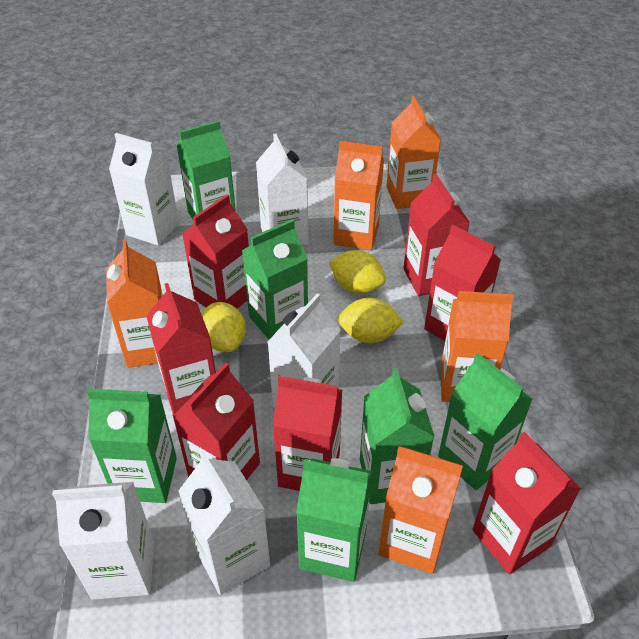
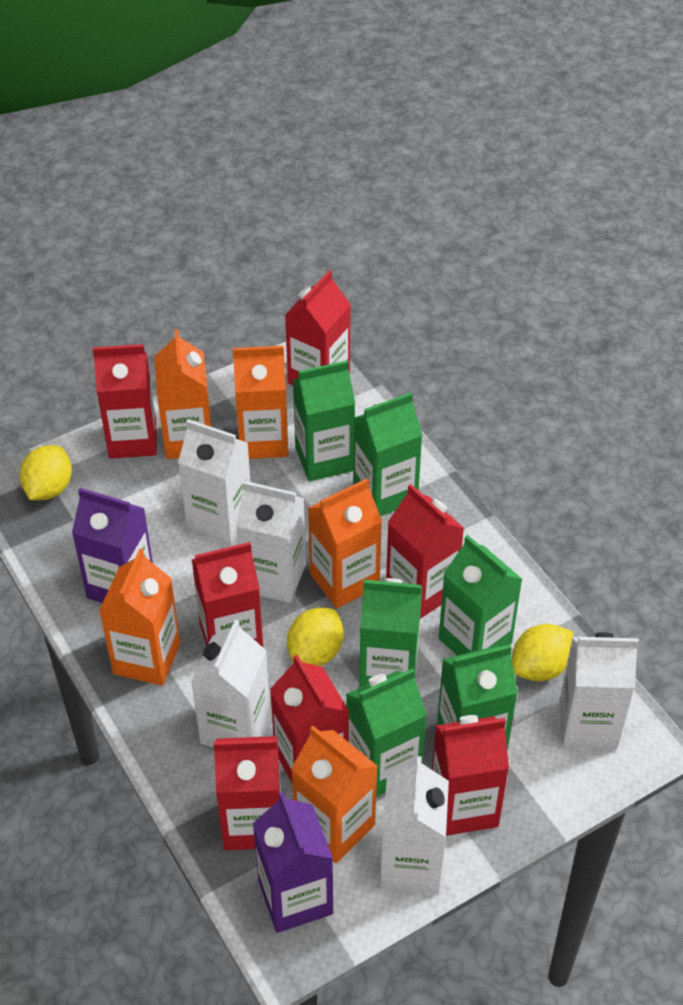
purple carton: 0 -> 2

